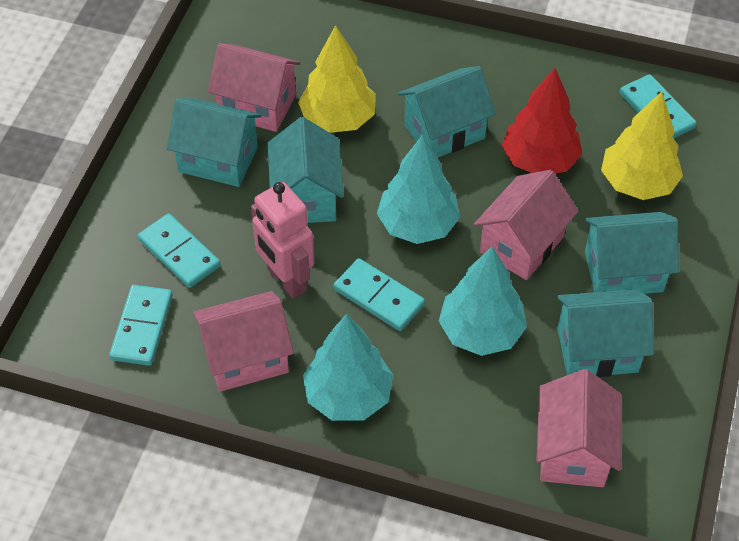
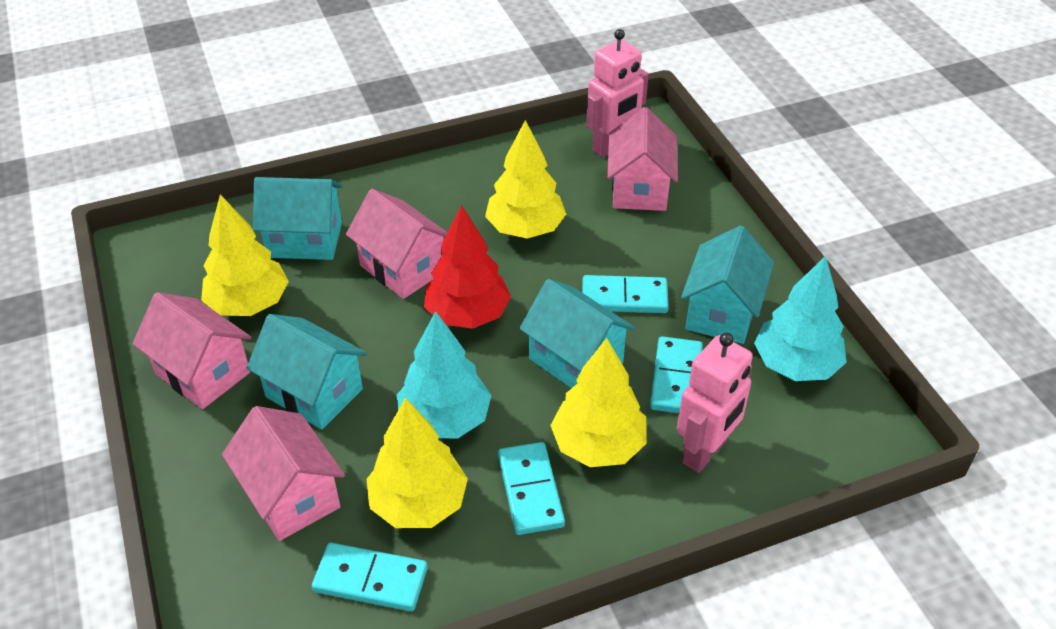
pink robot: 1 -> 2
turquoise house: 5 -> 4
turquoise tree: 3 -> 2
yellow tree: 2 -> 4

